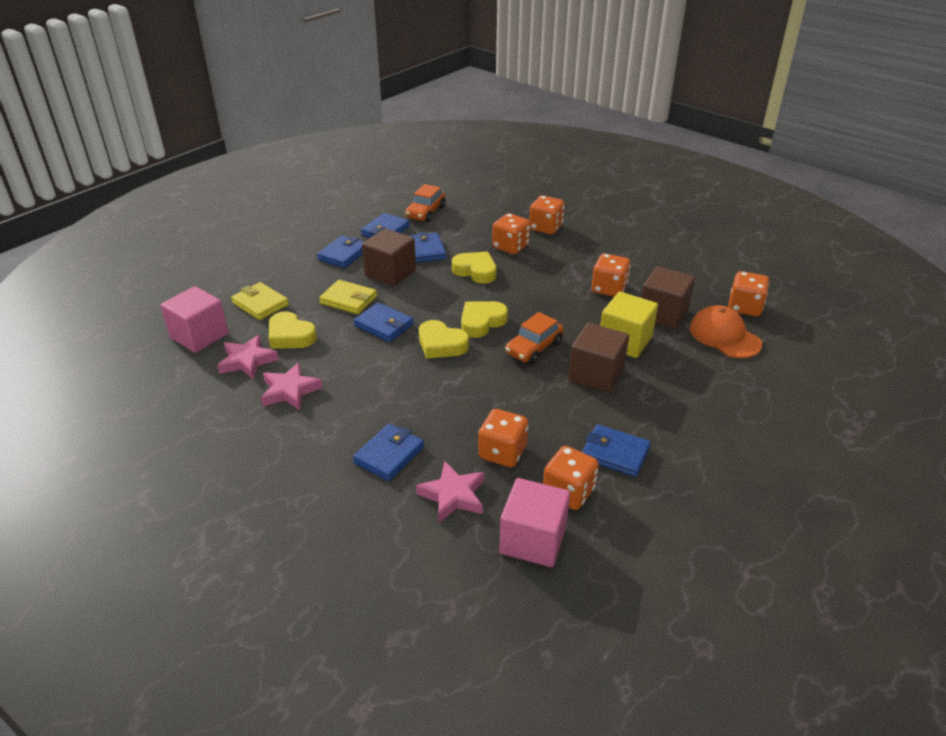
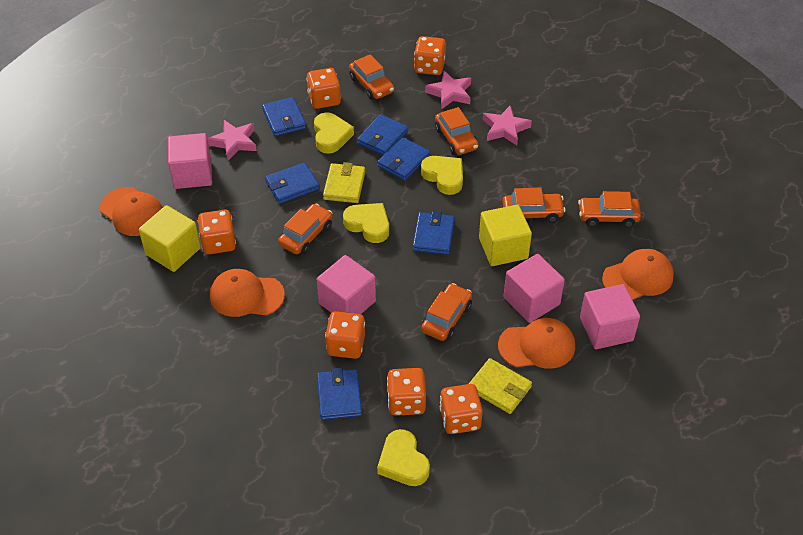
brown cube: 3 -> 0
orange cap: 1 -> 4
orange car: 2 -> 6
pink cube: 2 -> 4
yellow cube: 1 -> 2

